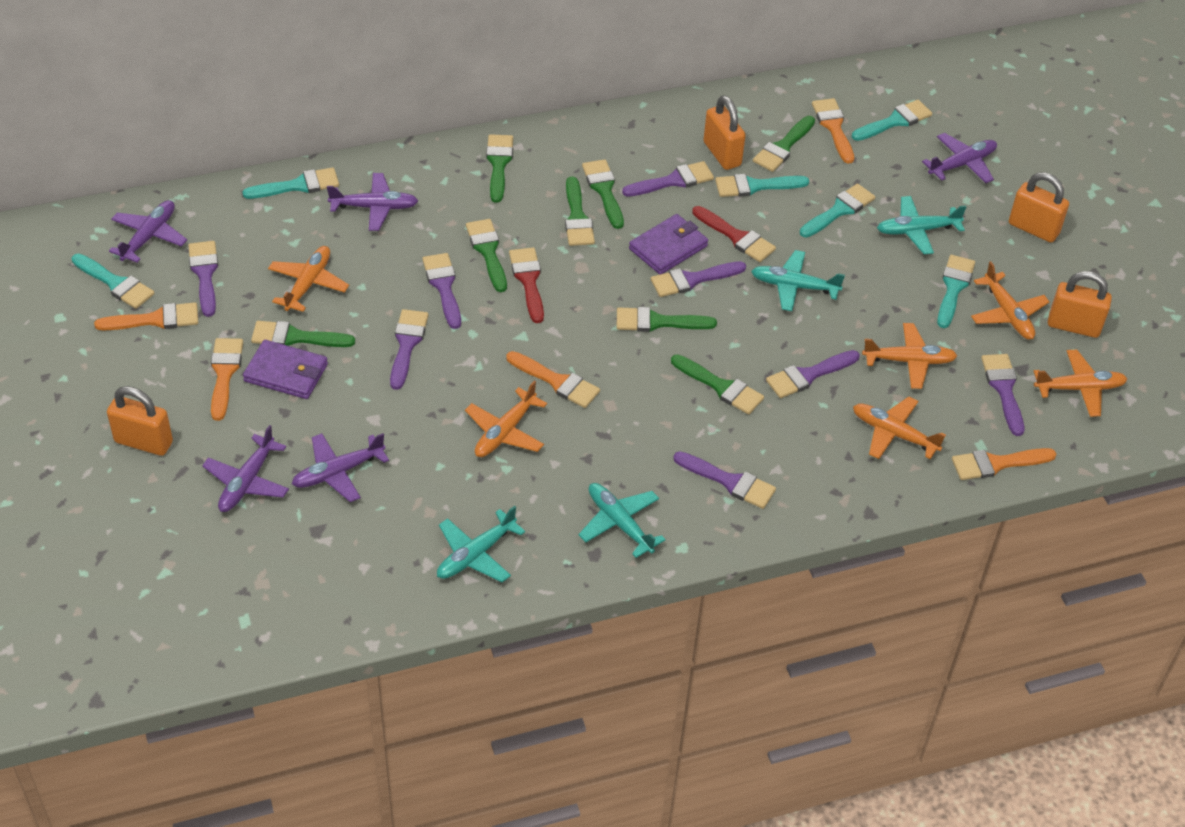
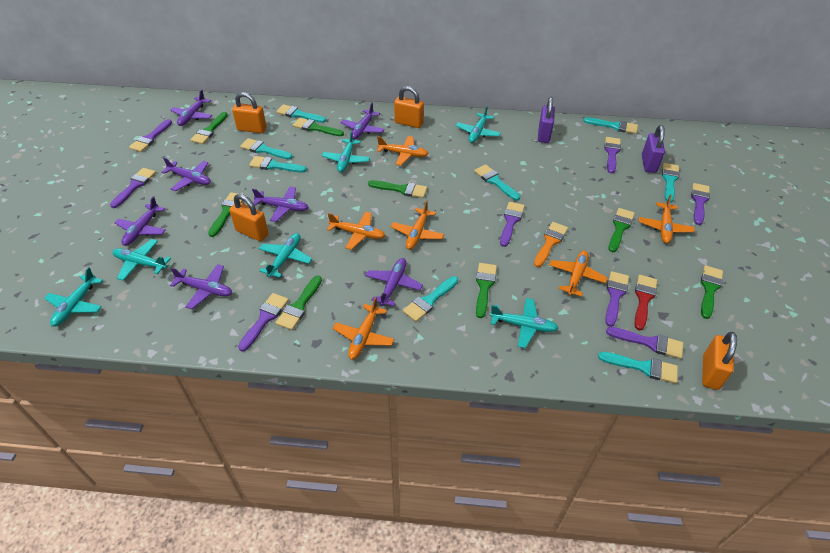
orange brush: 5 -> 1
purple padlock: 0 -> 2
purple plane: 5 -> 7
purple wallet: 2 -> 0
red brush: 2 -> 1
turquoise brush: 6 -> 8
turquoise plane: 4 -> 6

